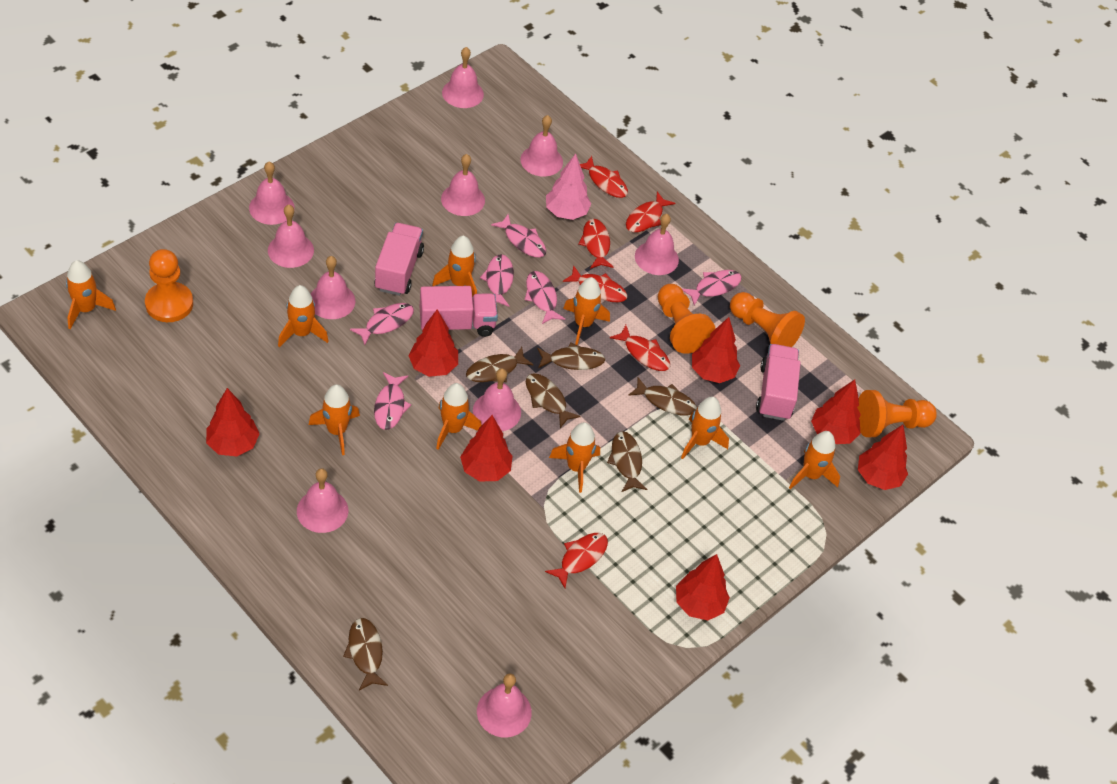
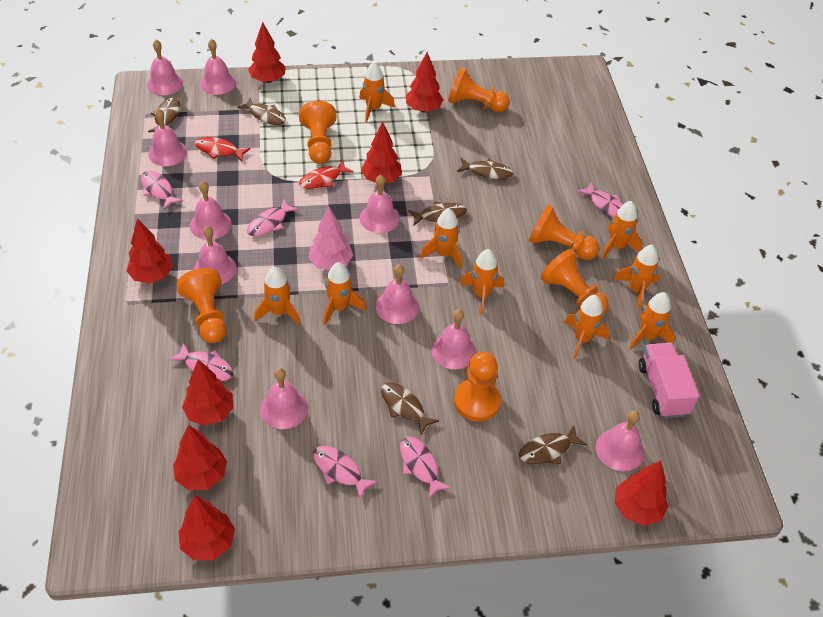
orange pawn: 4 -> 6
pink truck: 3 -> 1
red fish: 6 -> 2
red tree: 7 -> 8

